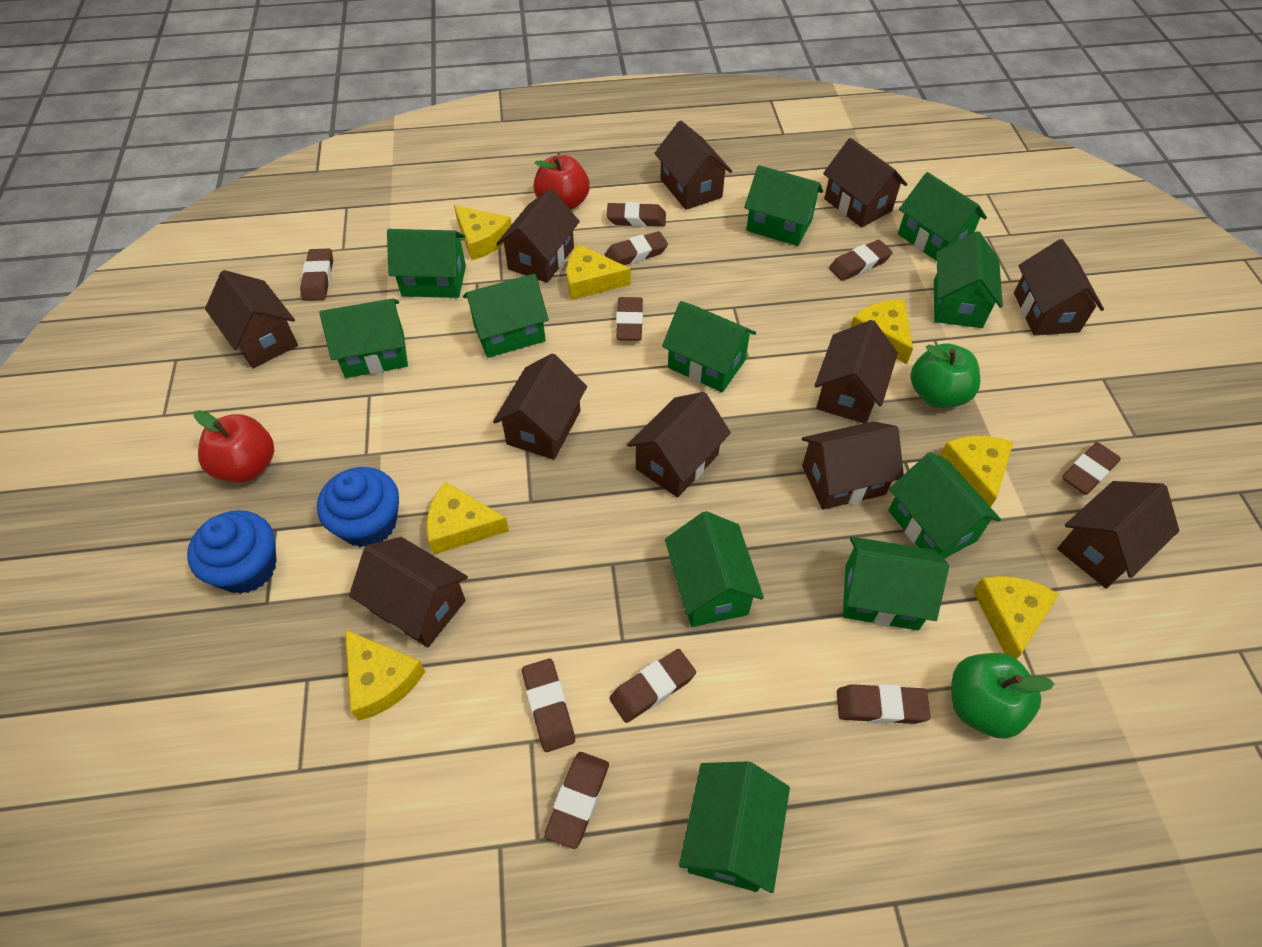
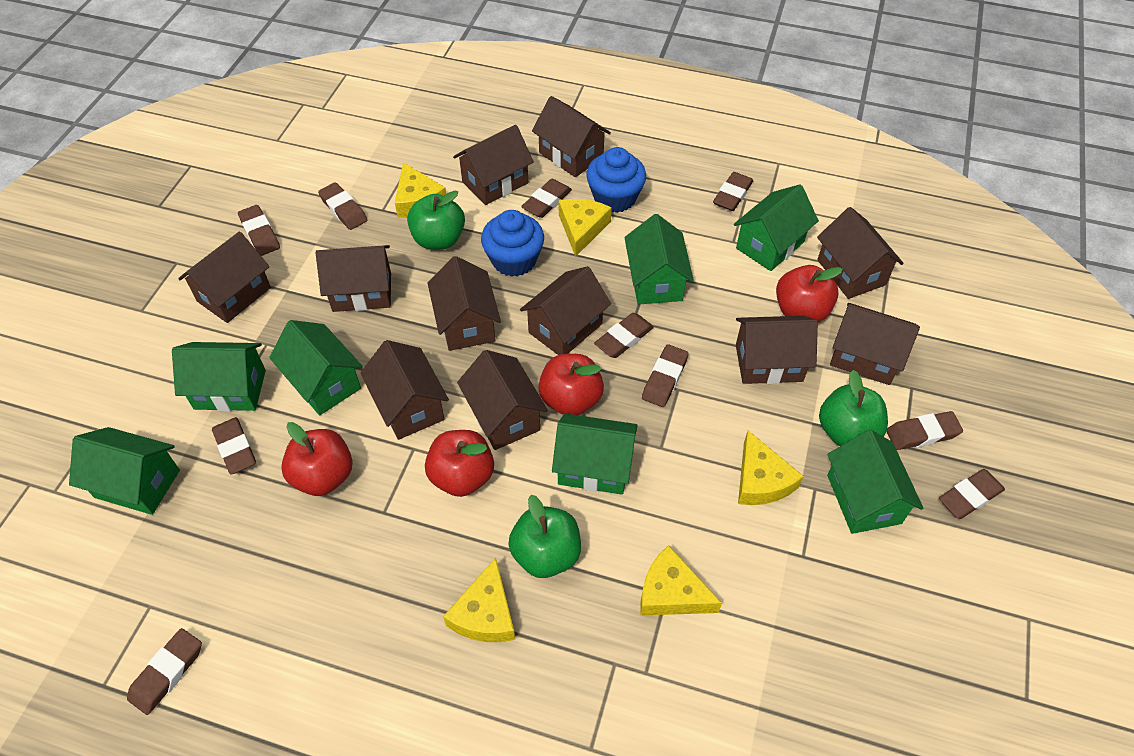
green apple: 2 -> 3
green house: 11 -> 7
red apple: 2 -> 4
yellow cheese: 7 -> 5

